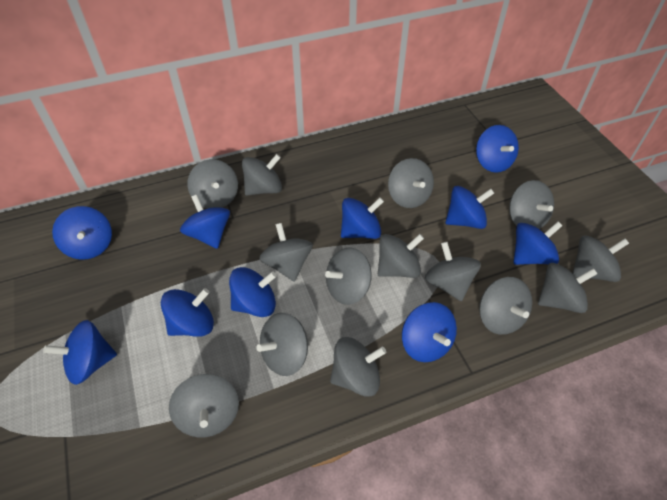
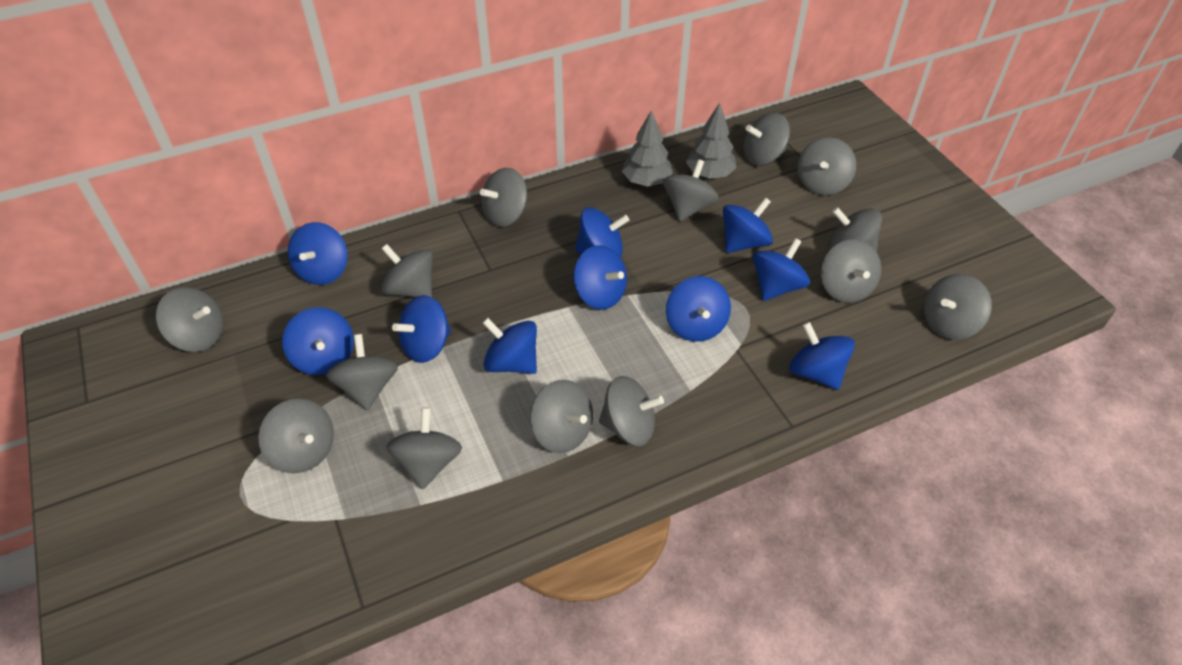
grey tree: 0 -> 2

